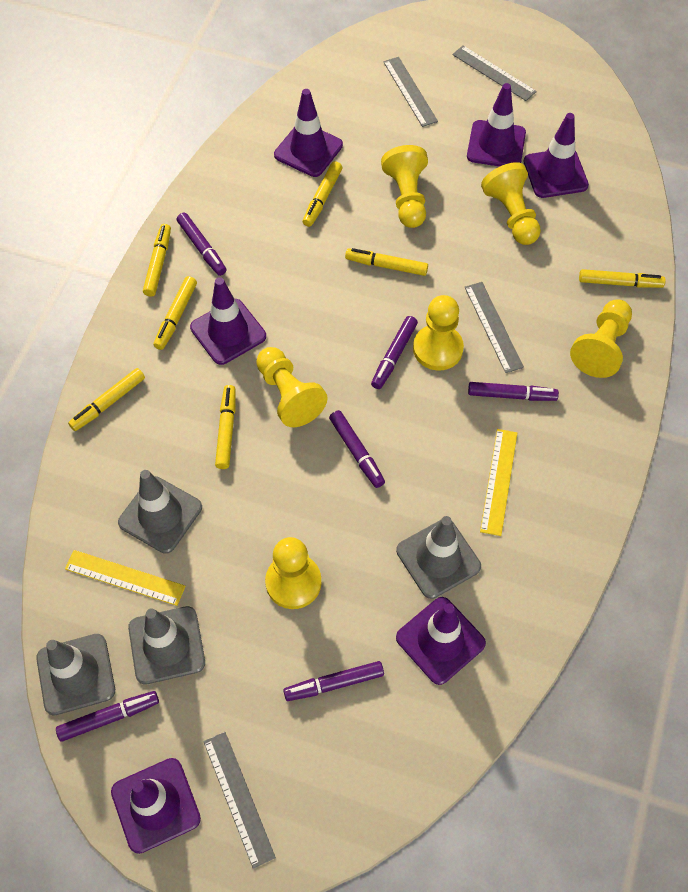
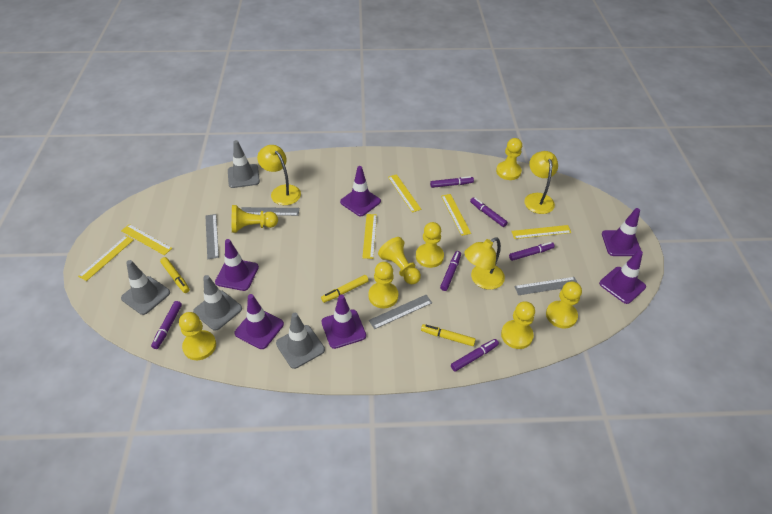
yellow lamp: 0 -> 3
yellow marker: 7 -> 3
yellow pawn: 6 -> 8
yellow ruler: 2 -> 6

